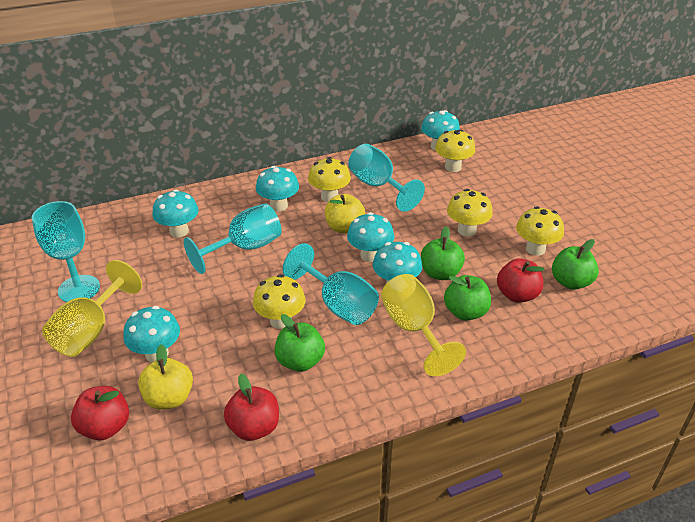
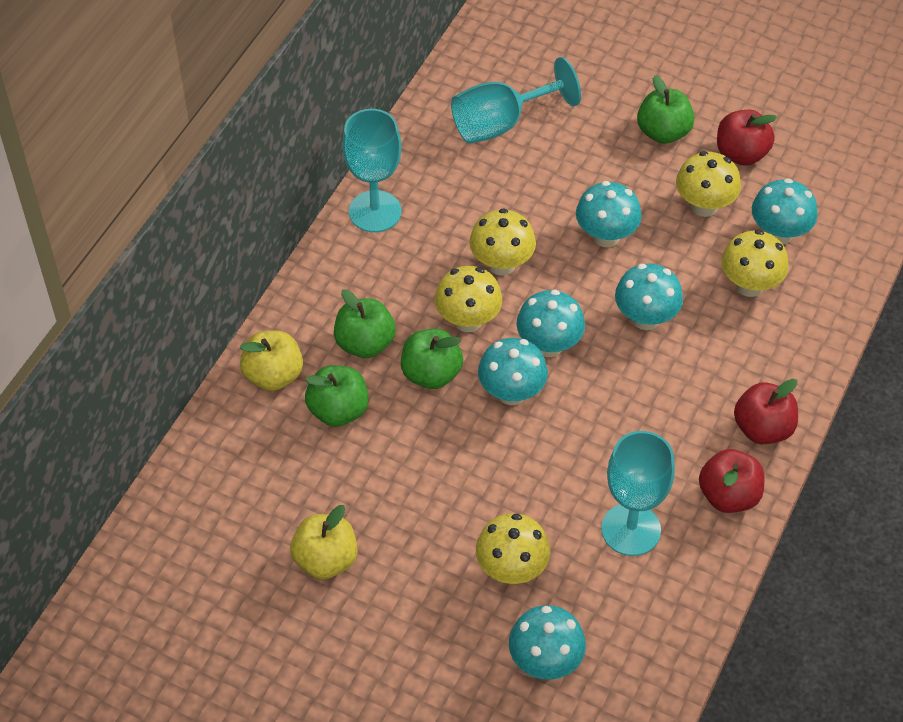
turquoise goblet: 4 -> 3
yellow goblet: 2 -> 0

